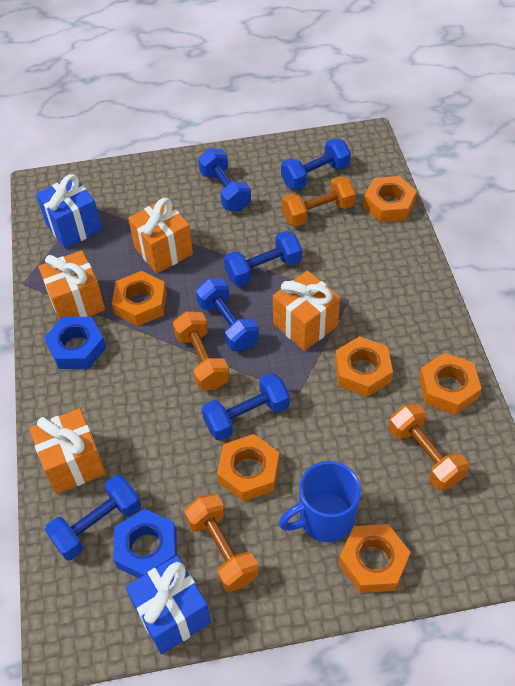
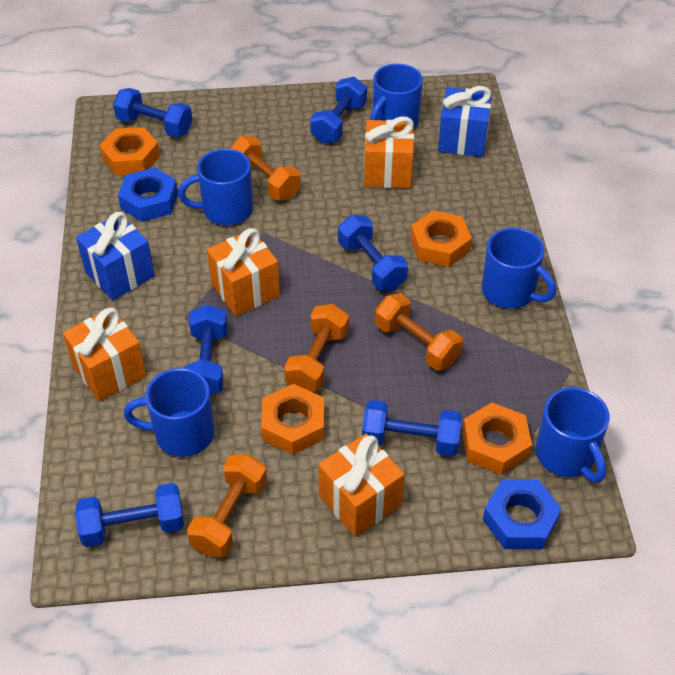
blue mug: 1 -> 5
orange nut: 6 -> 4

